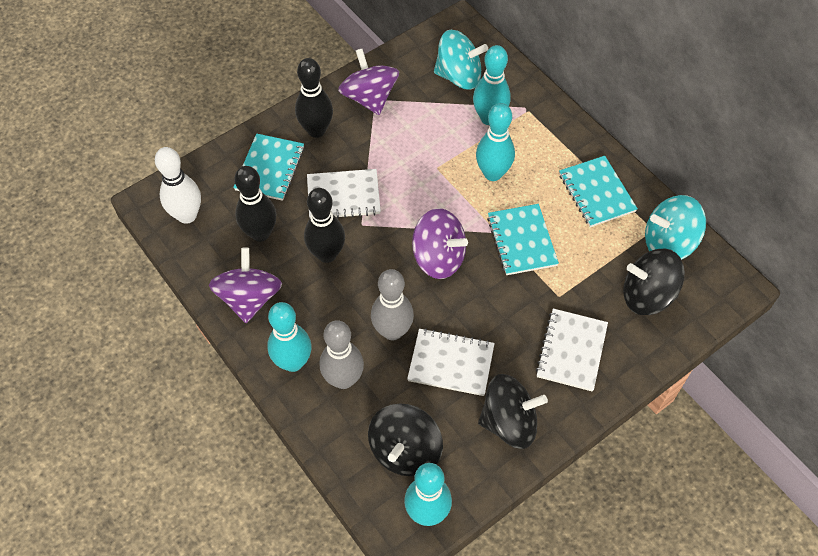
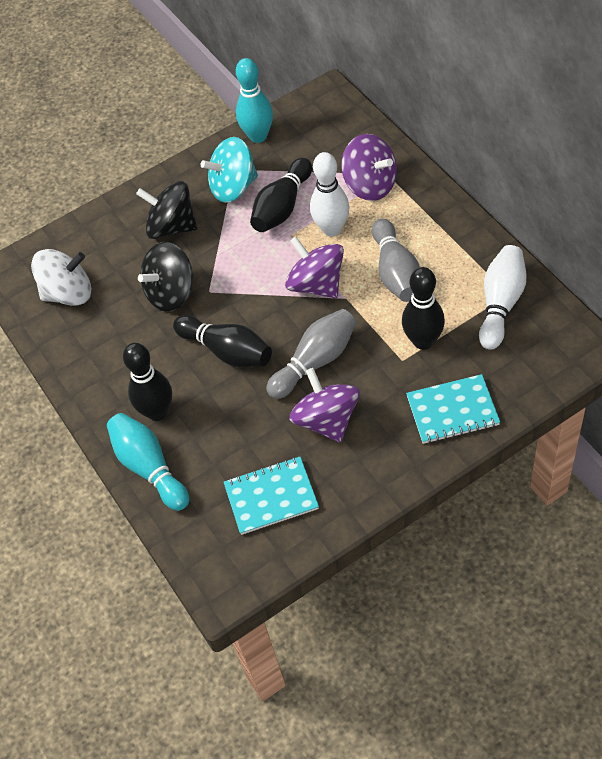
black bowling pin: 3 -> 4
black spinning top: 3 -> 2
turquoise bowling pin: 4 -> 2
turquoise notebook: 3 -> 2
turquoise spinning top: 2 -> 1
white bowling pin: 1 -> 2
white notebook: 3 -> 0
white spinning top: 0 -> 1

